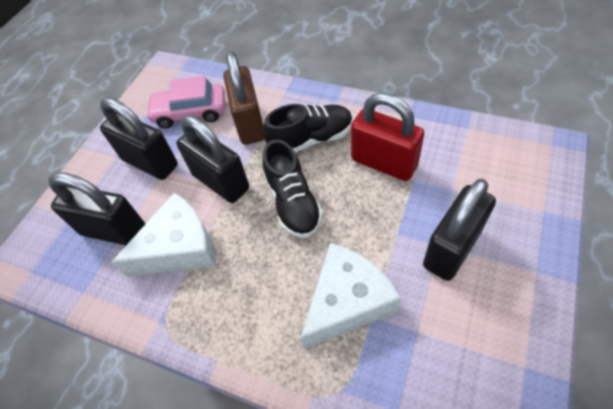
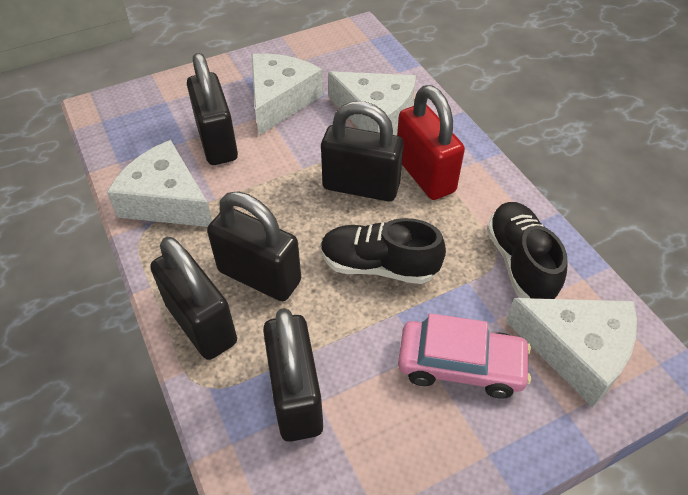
black padlock: 4 -> 5
brown padlock: 1 -> 0
white cheese: 2 -> 4

